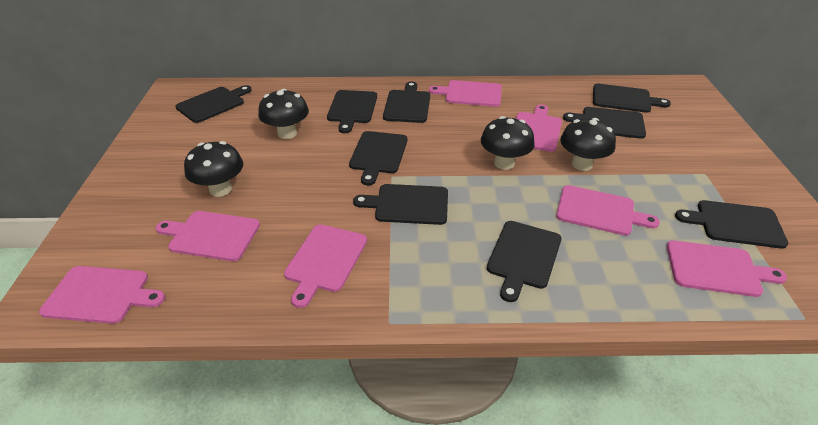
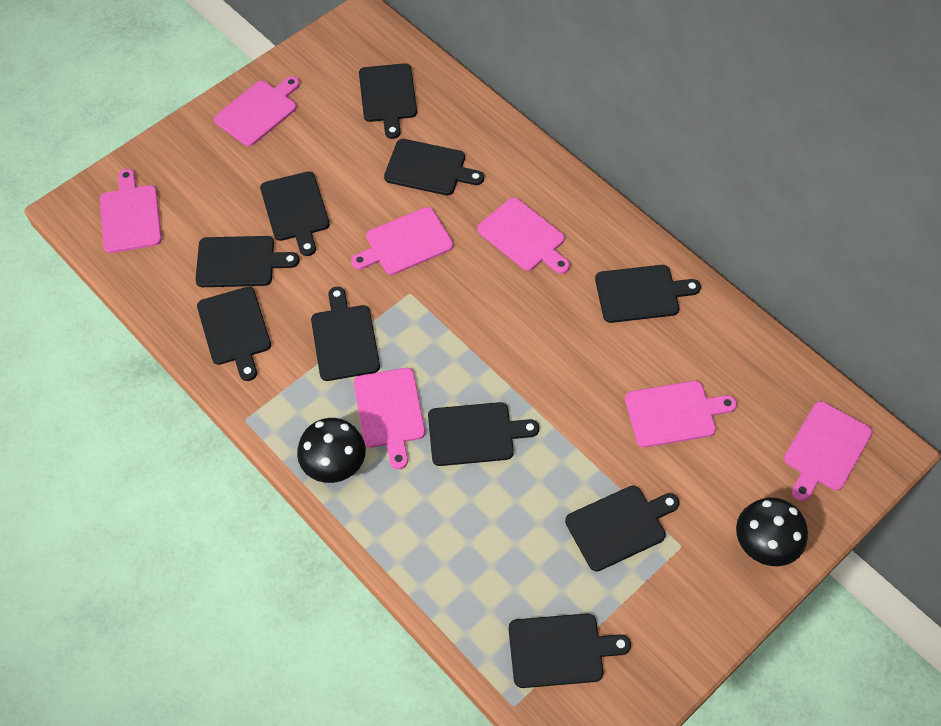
black cutting board: 9 -> 10
black mushroom: 4 -> 2

